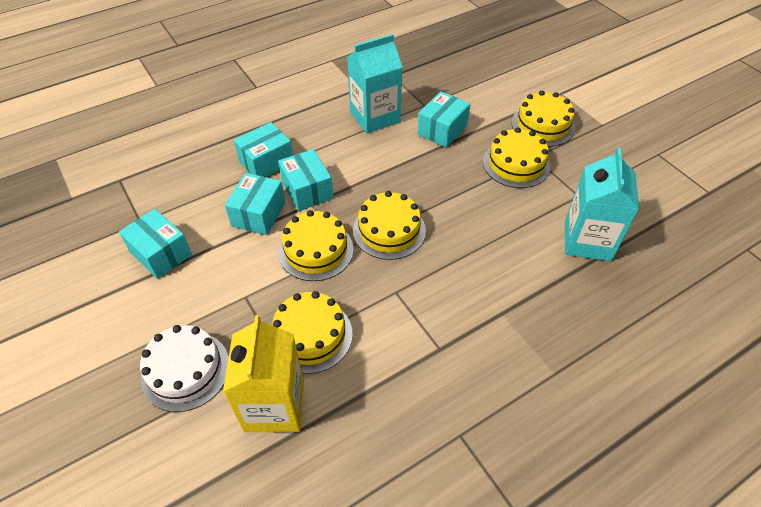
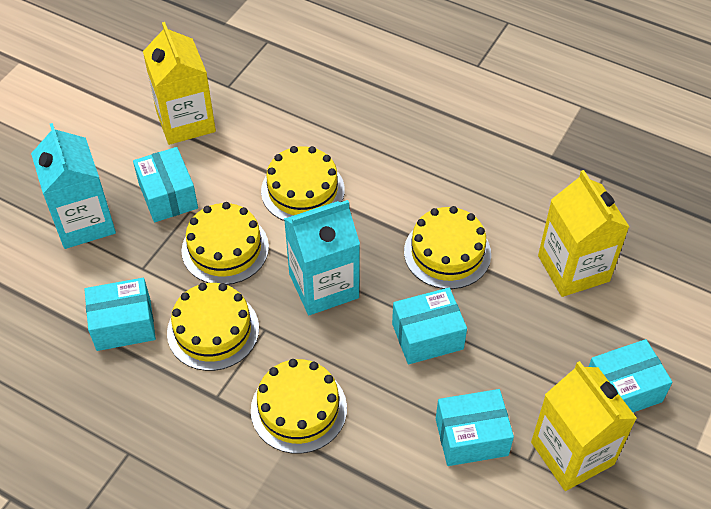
white cake: 1 -> 0
yellow carton: 1 -> 3

